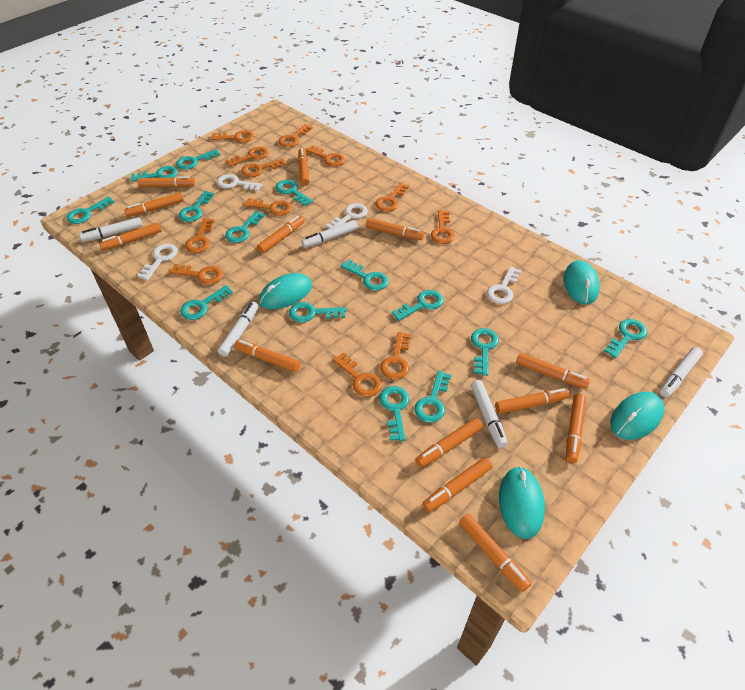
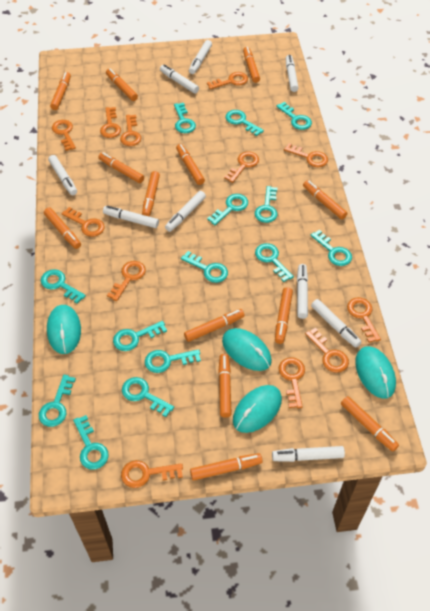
white key: 4 -> 0
white marker: 5 -> 9

